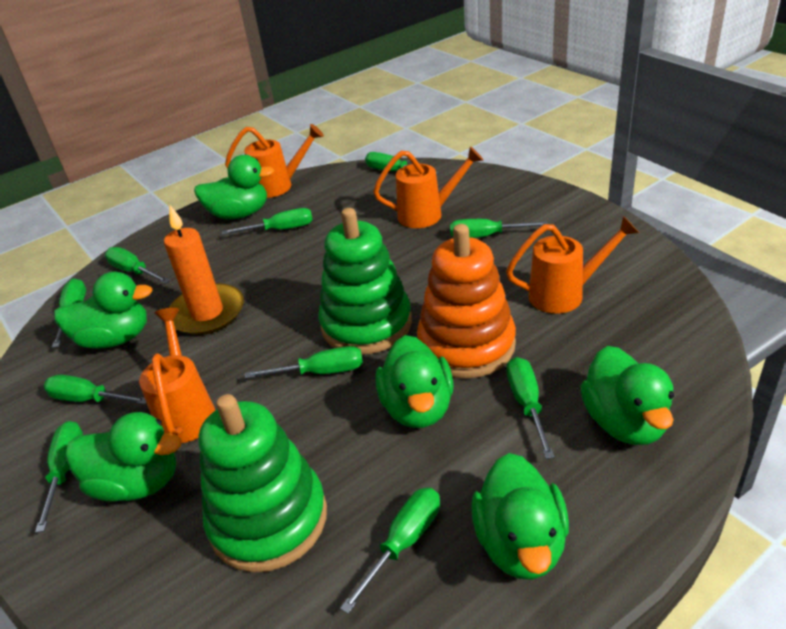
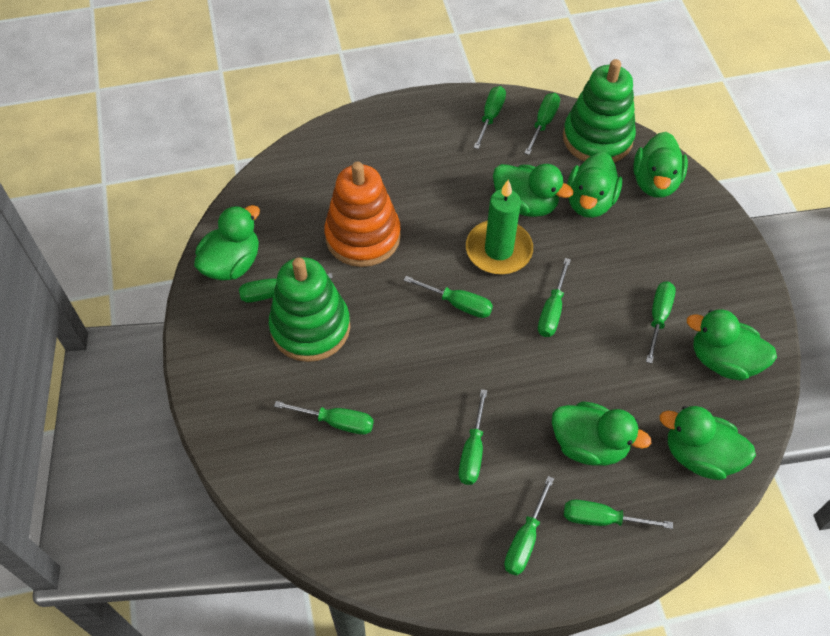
green candle: 0 -> 1
green duck: 6 -> 7
orange candle: 1 -> 0
orange watering can: 4 -> 0

